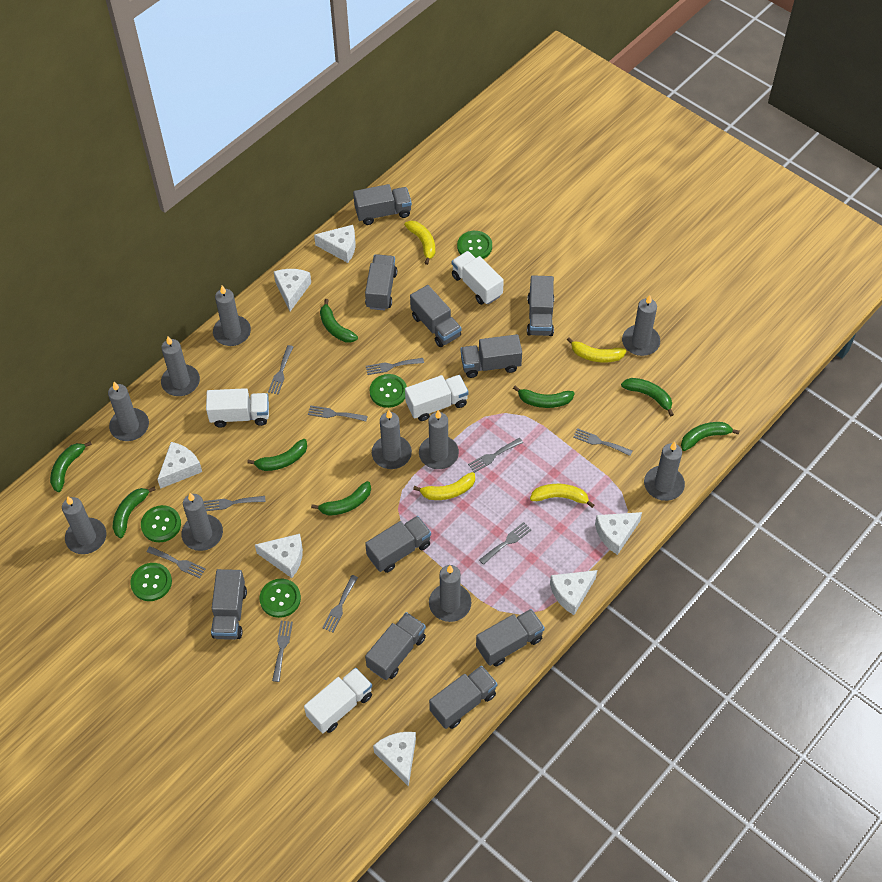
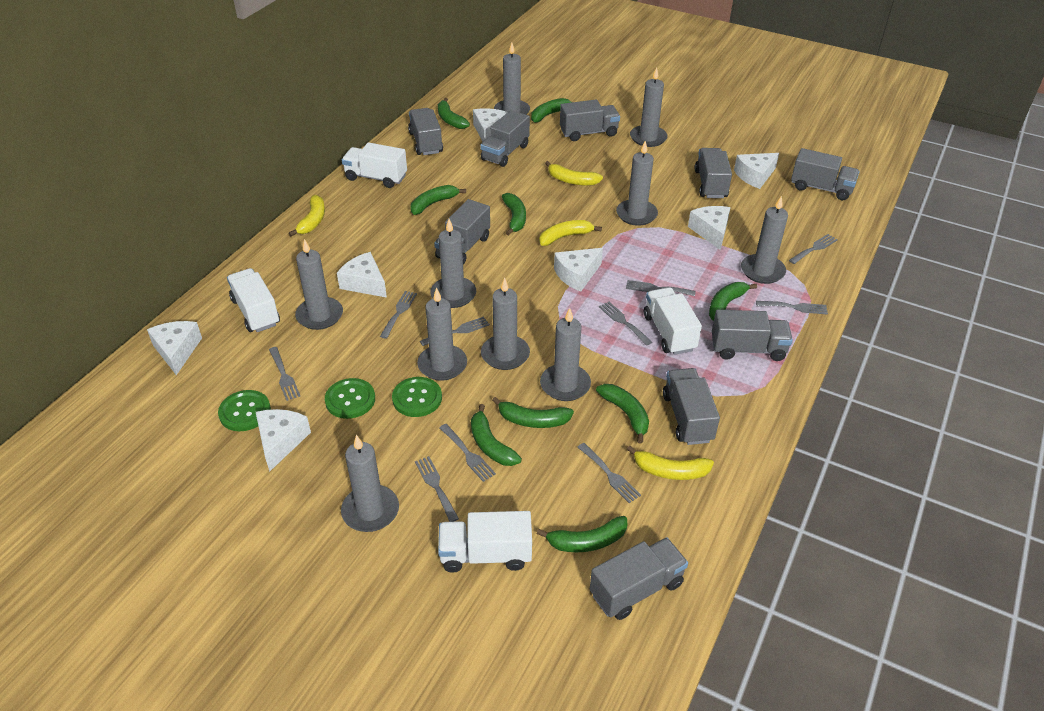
green banana: 8 -> 9
green button: 5 -> 3
grey truck: 10 -> 9

